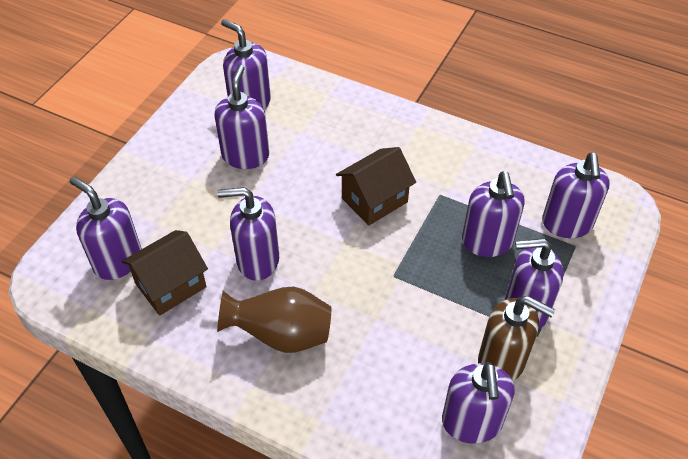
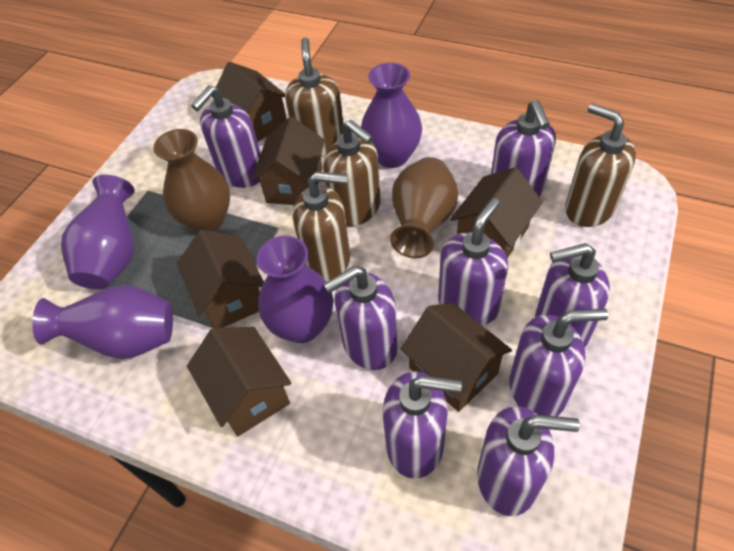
brown house: 2 -> 6
brown soap dispenser: 1 -> 4
brown vase: 1 -> 2
purple vase: 0 -> 4

